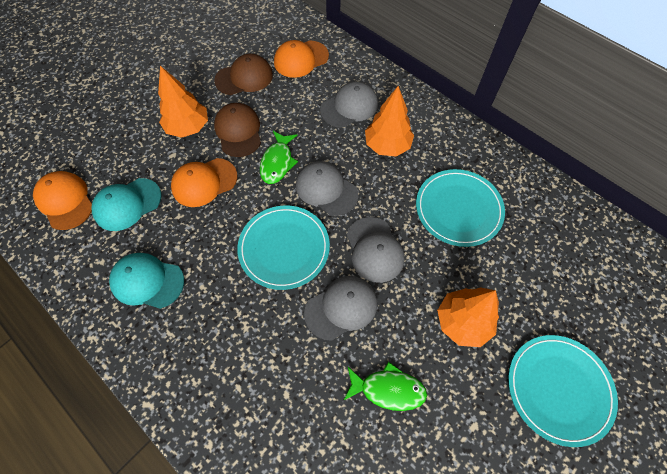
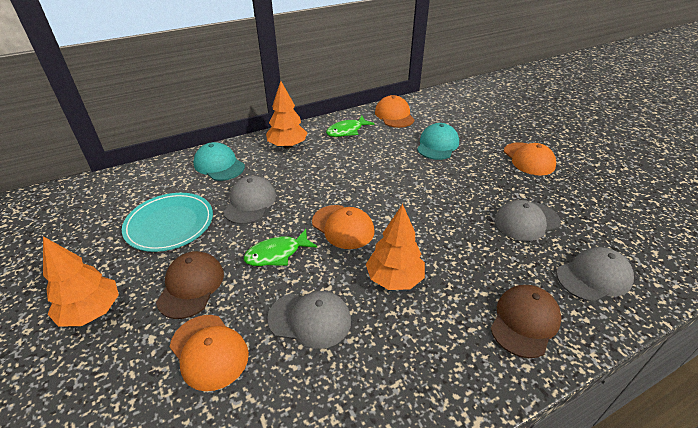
orange cap: 3 -> 4
turquoise plate: 3 -> 1

